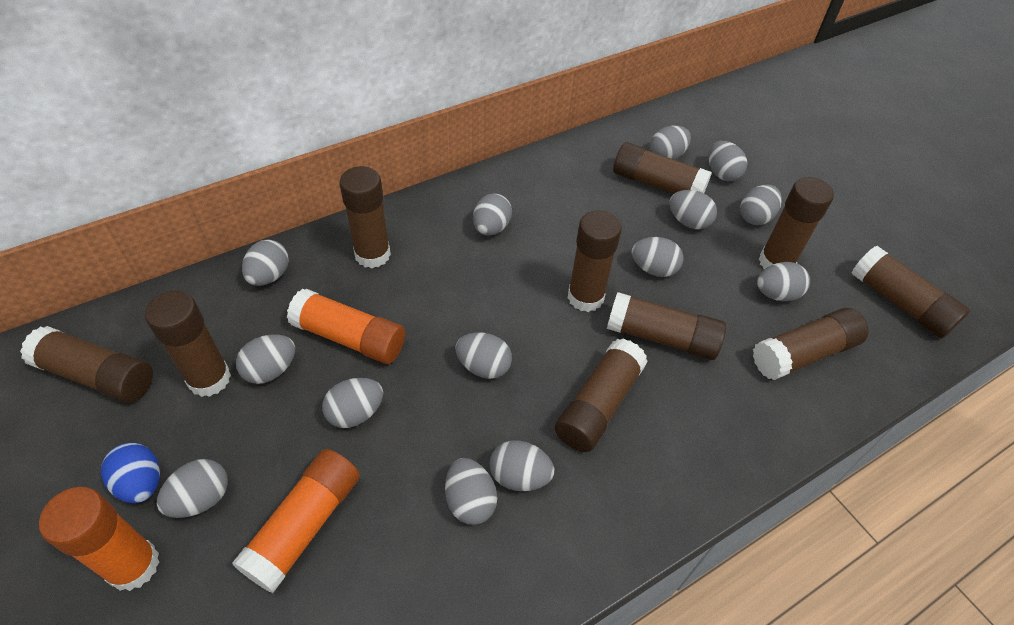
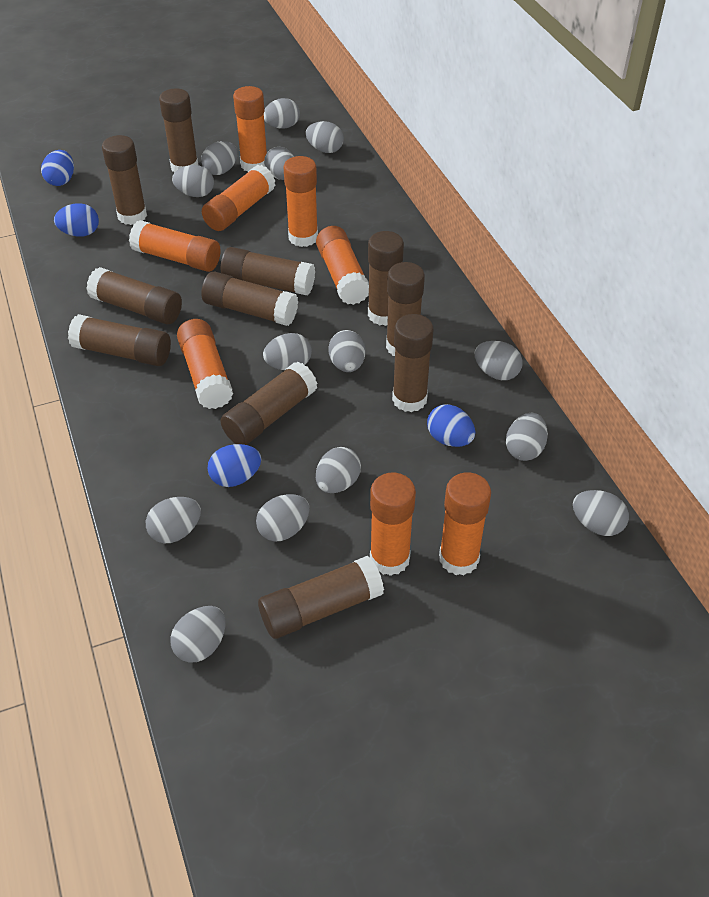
blue egg: 1 -> 4
brown glue stick: 10 -> 11
orange glue stick: 3 -> 8

